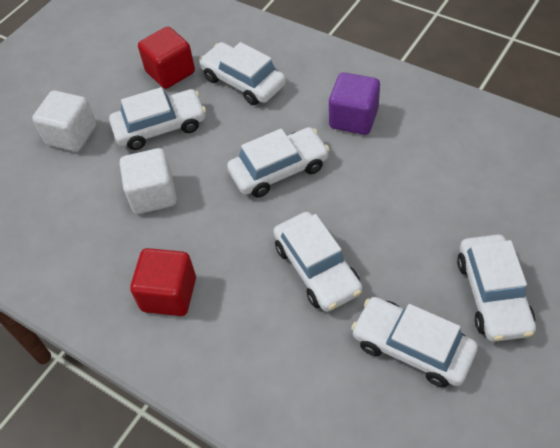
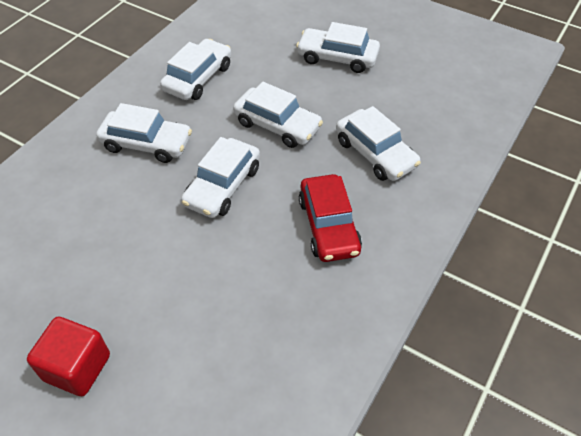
purple cube: 1 -> 0
red car: 0 -> 1
red cube: 2 -> 1
white cube: 2 -> 0

